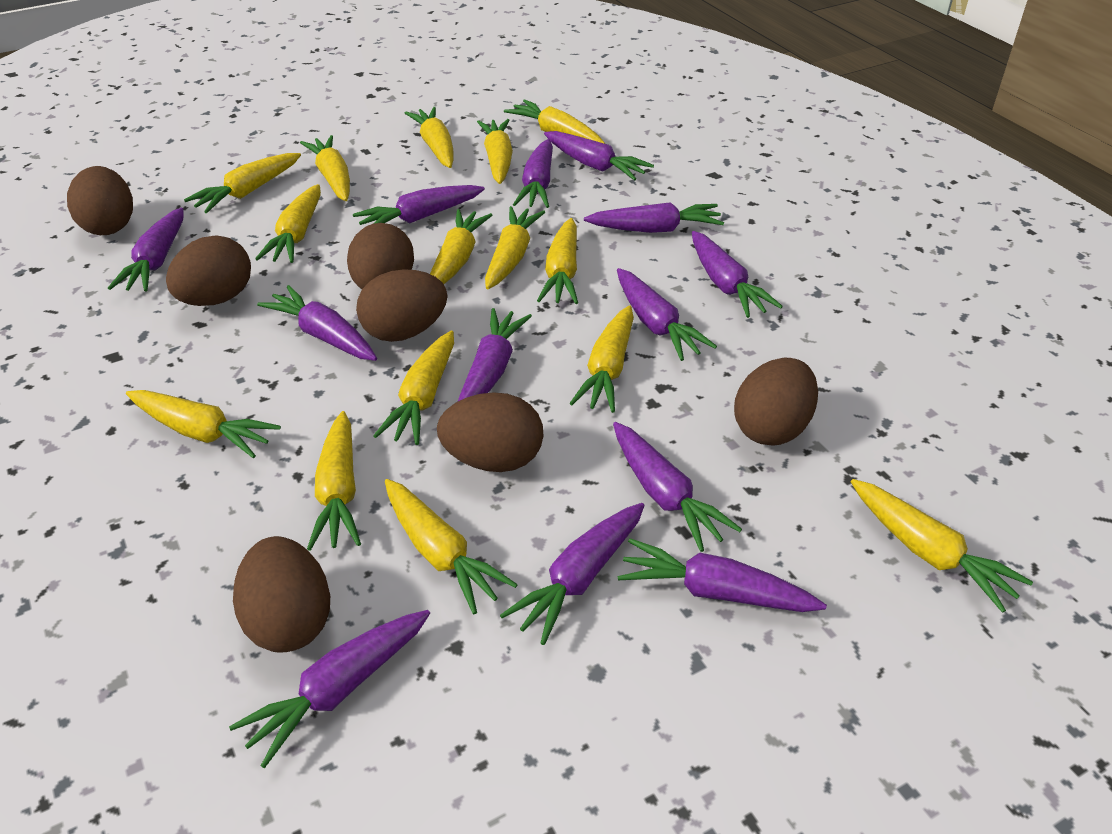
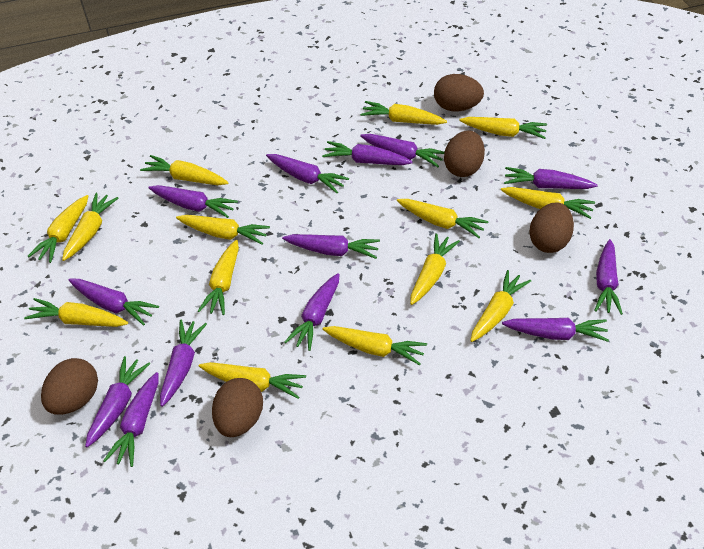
brown egg: 7 -> 5
yellow carrot: 15 -> 14

